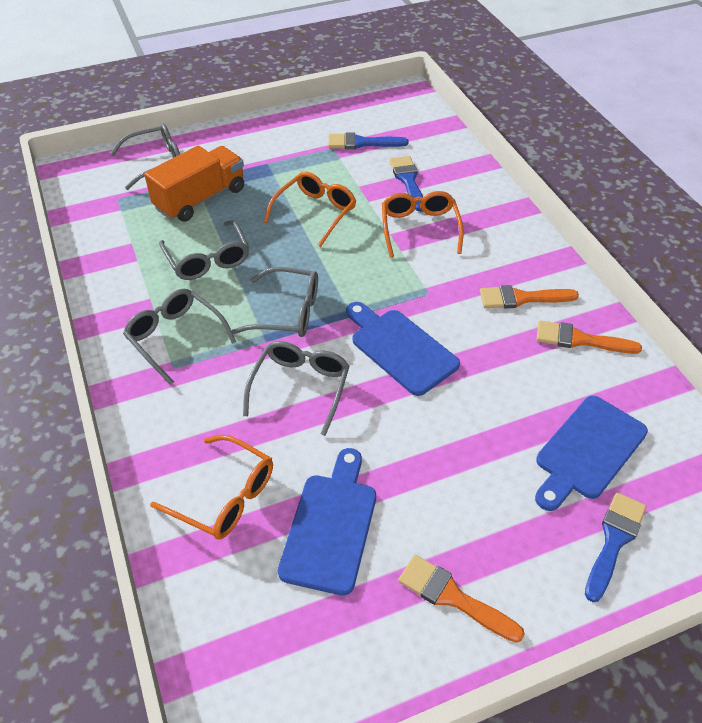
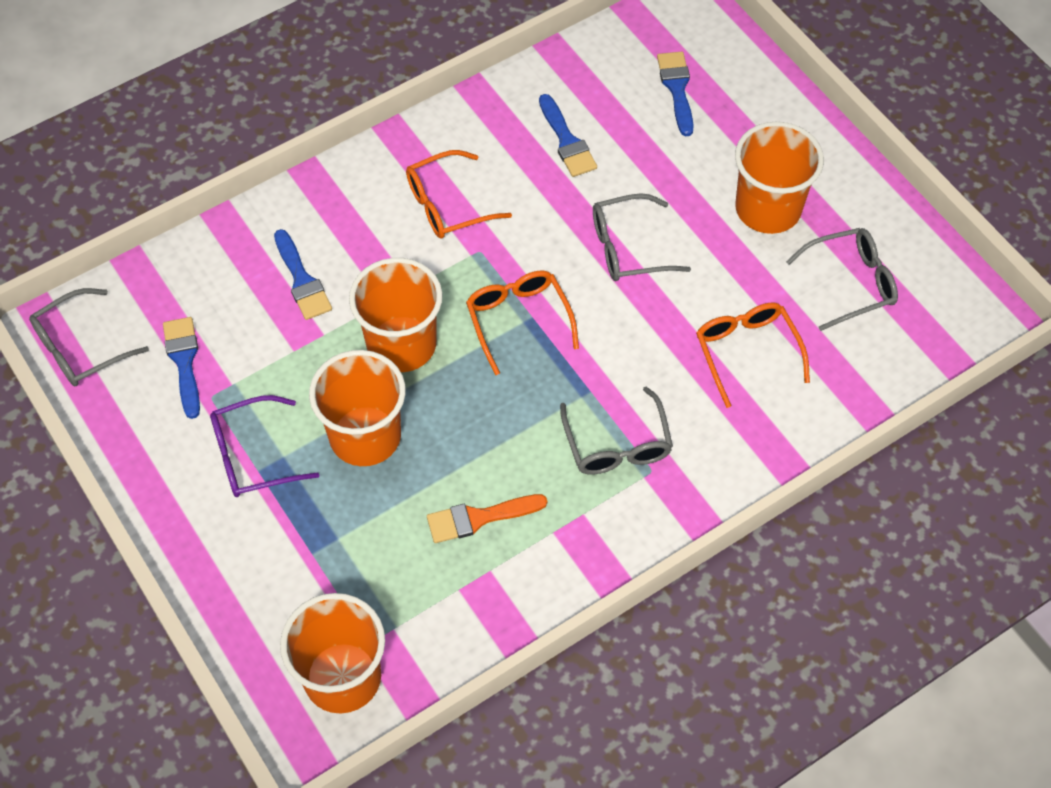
blue brush: 3 -> 4
blue cutting board: 3 -> 0
grey glasses: 5 -> 4
orange brush: 3 -> 1
orange cup: 0 -> 4
orange truck: 1 -> 0
purple glasses: 0 -> 1

